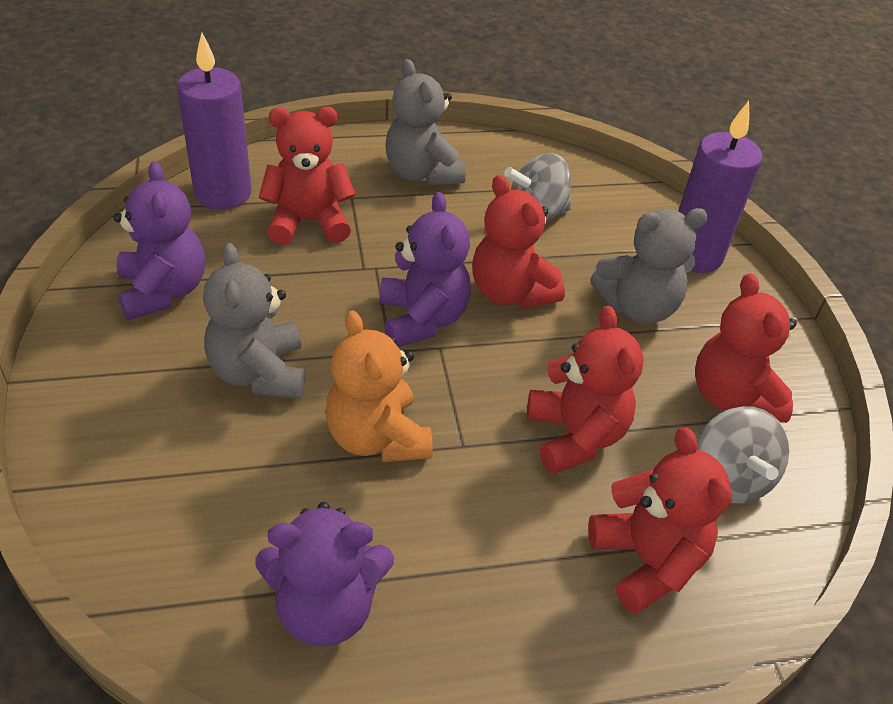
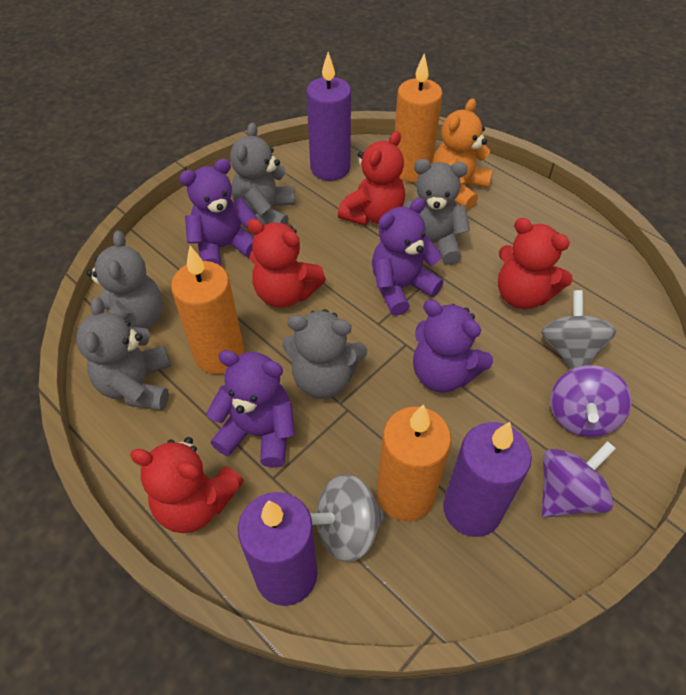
grey teddy bear: 3 -> 5
orange candle: 0 -> 3
purple candle: 2 -> 3
purple spinning top: 0 -> 2
purple teddy bear: 3 -> 4
red teddy bear: 5 -> 4

